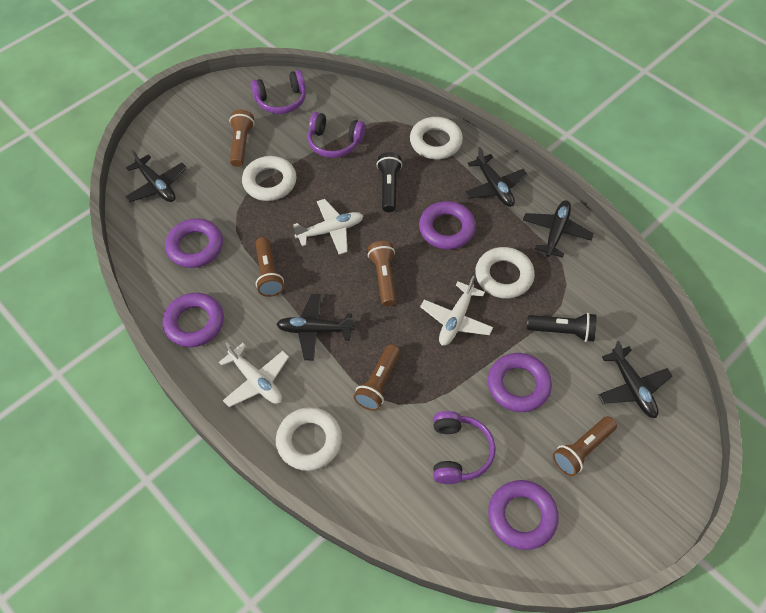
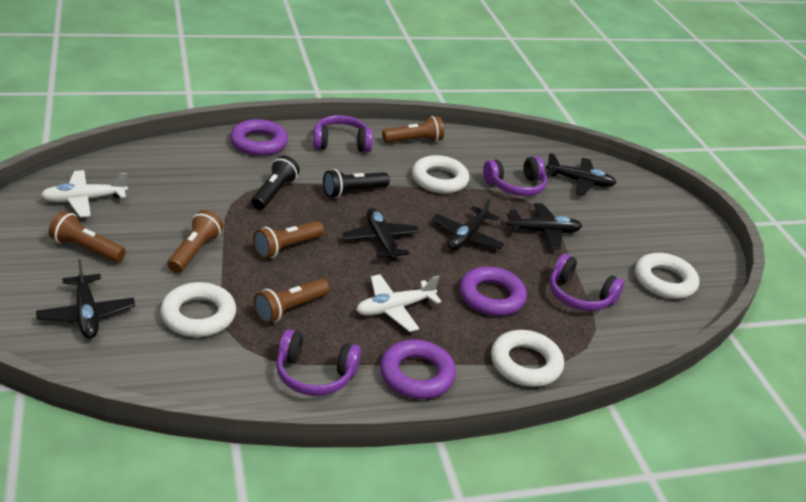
purple headphones: 3 -> 4
purple ring: 5 -> 3
white plane: 3 -> 2

